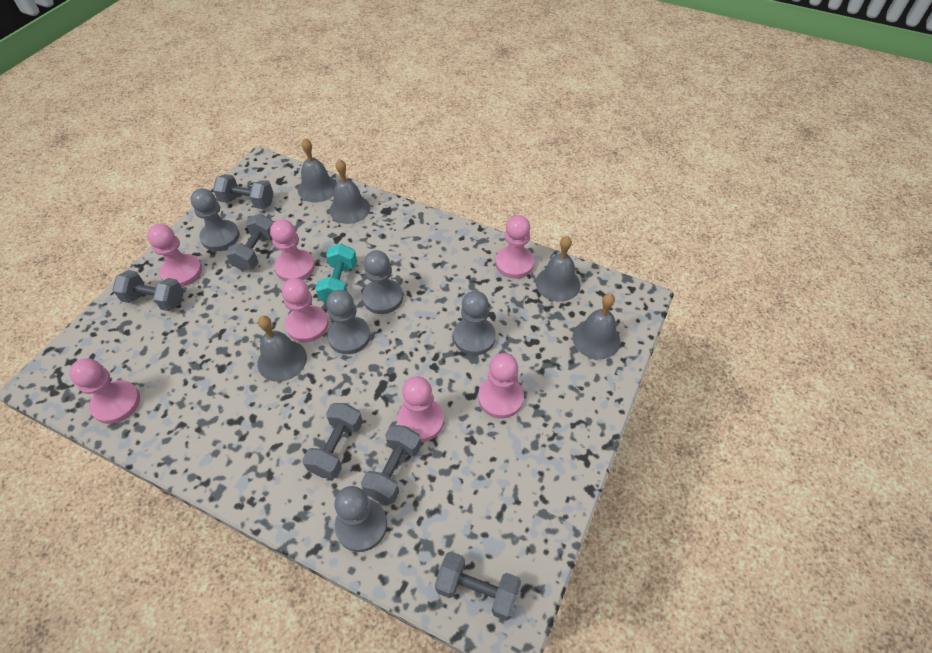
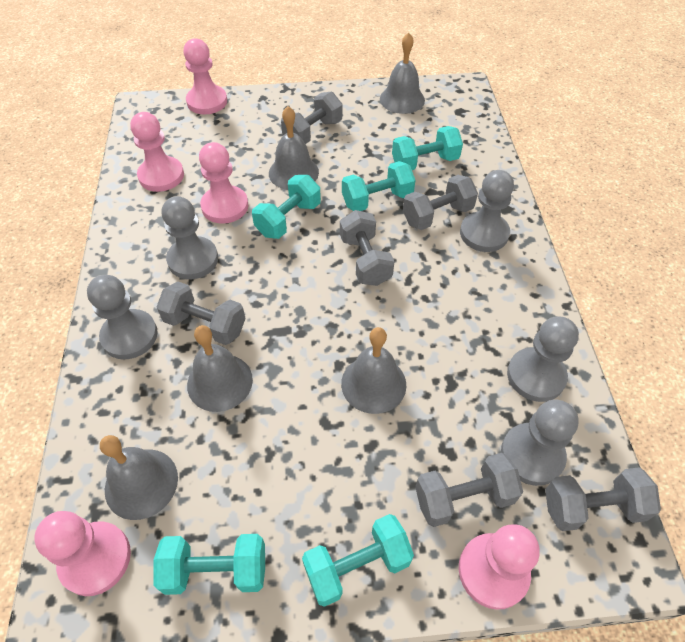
pink pawn: 7 -> 5
turquoise dumbbell: 1 -> 5

